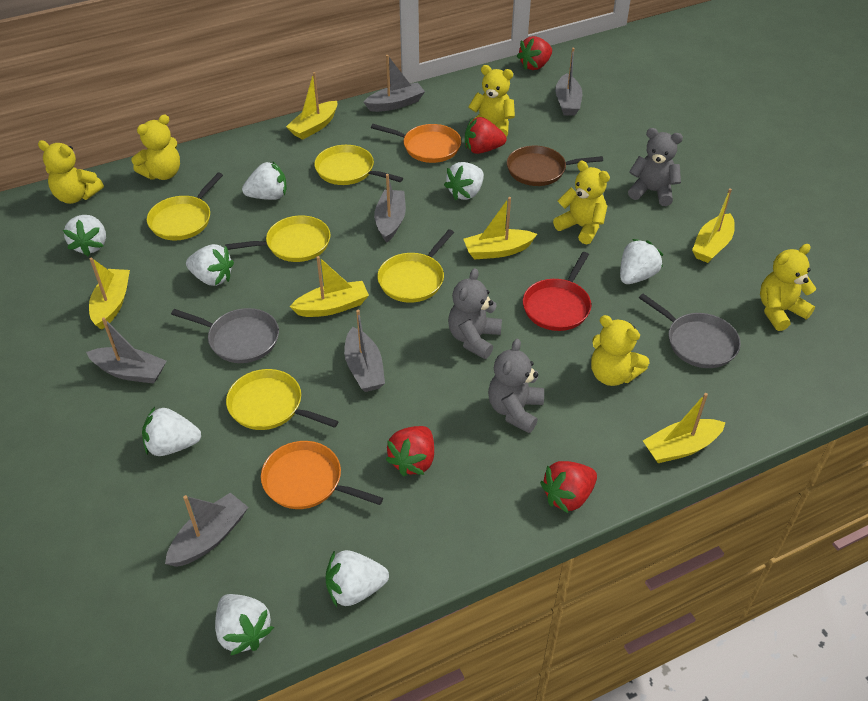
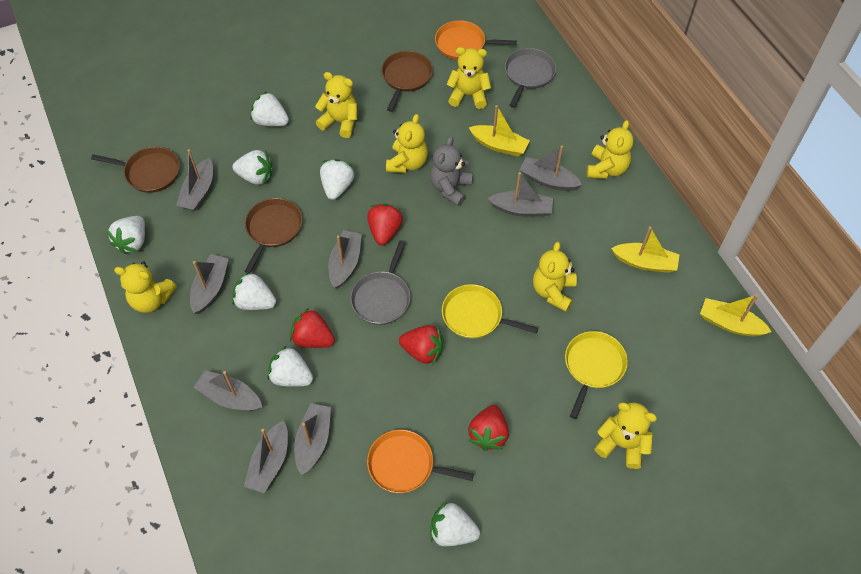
brown pan: 1 -> 3
grey boat: 6 -> 8
grey teddy bear: 3 -> 1
red pan: 1 -> 0
white strawberry: 8 -> 7
yellow boat: 6 -> 3
yellow pan: 5 -> 2
yellow teddy bear: 6 -> 7

